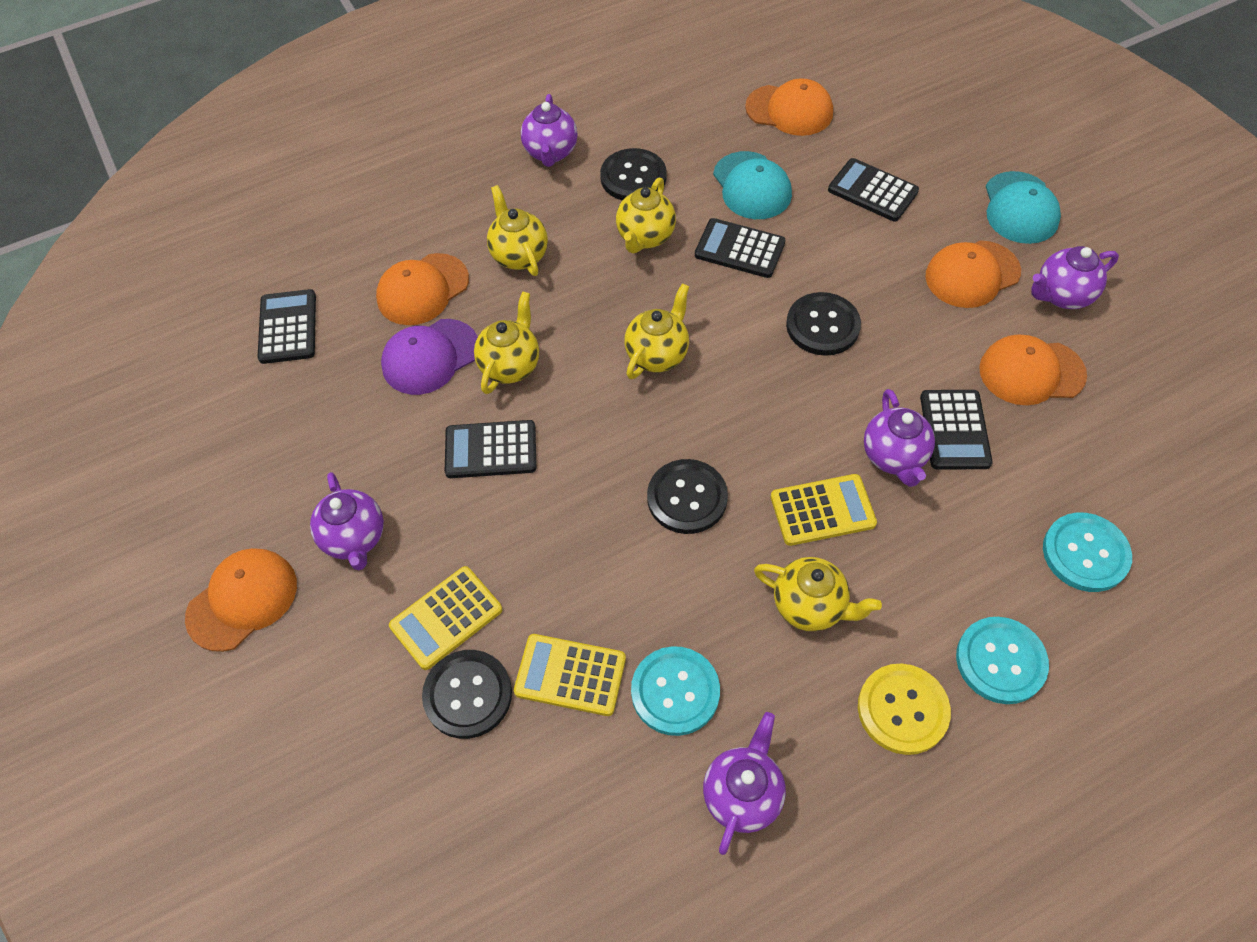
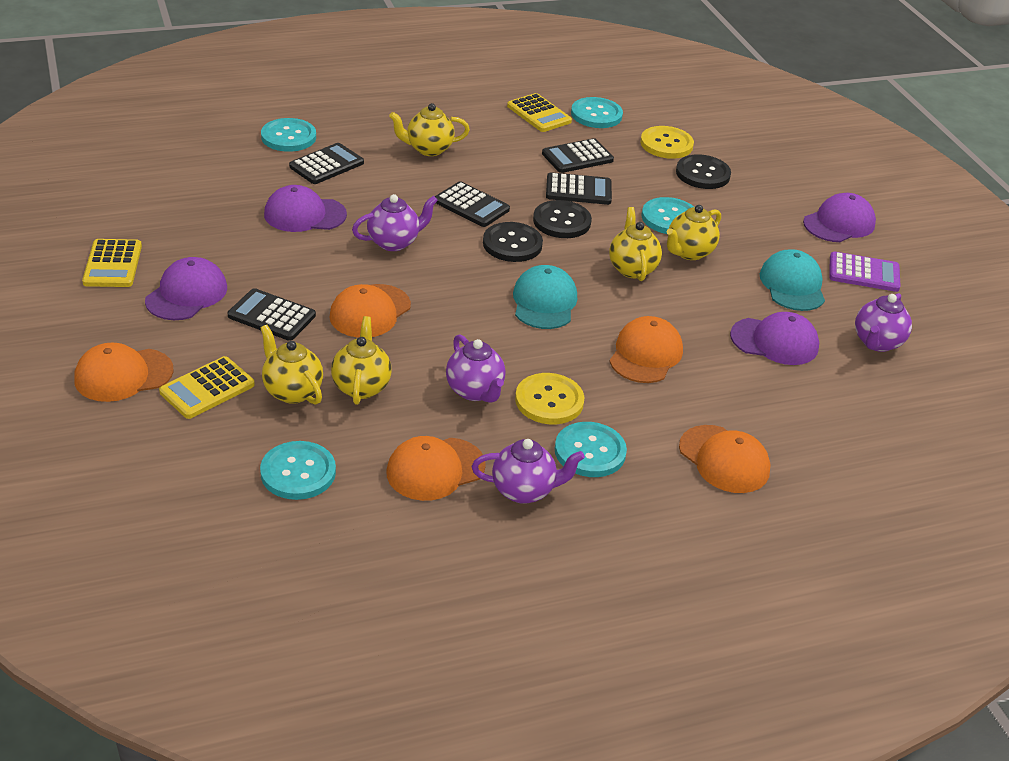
black button: 4 -> 3
purple calculator: 0 -> 1
purple cap: 1 -> 4
purple teapot: 5 -> 4
turquoise button: 3 -> 5
yellow button: 1 -> 2

